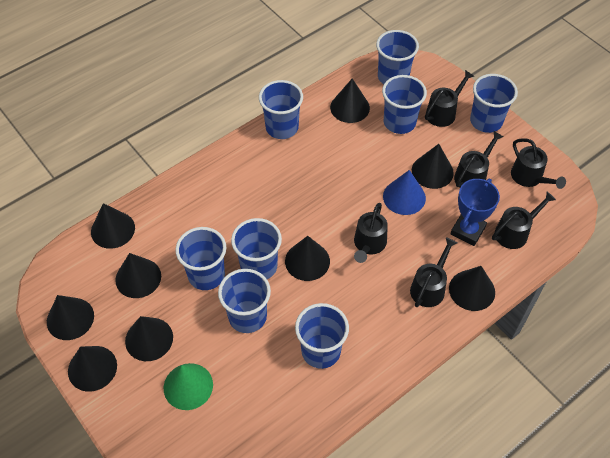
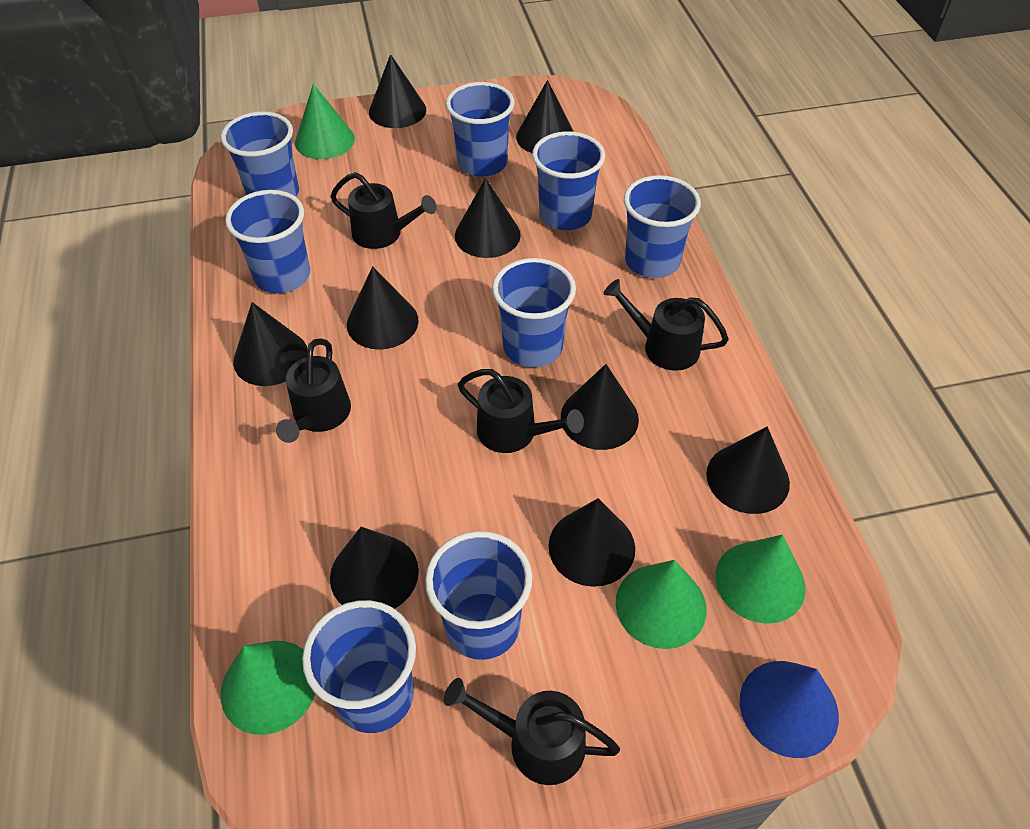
black watering can: 6 -> 5
blue trophy: 1 -> 0
green cone: 1 -> 4

